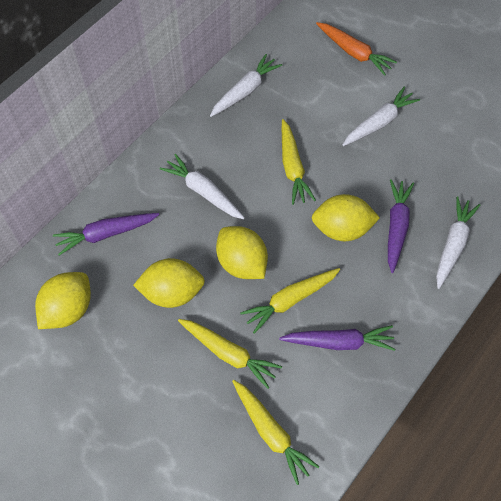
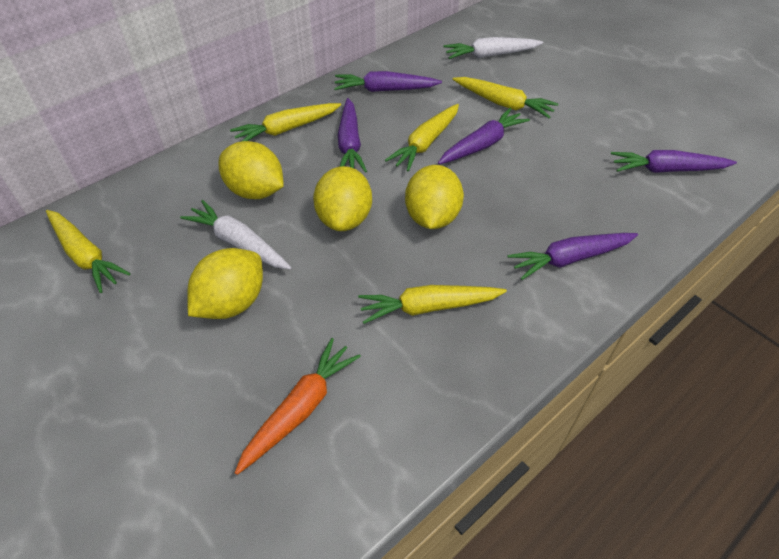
purple carrot: 3 -> 5
white carrot: 4 -> 2
yellow carrot: 4 -> 5

